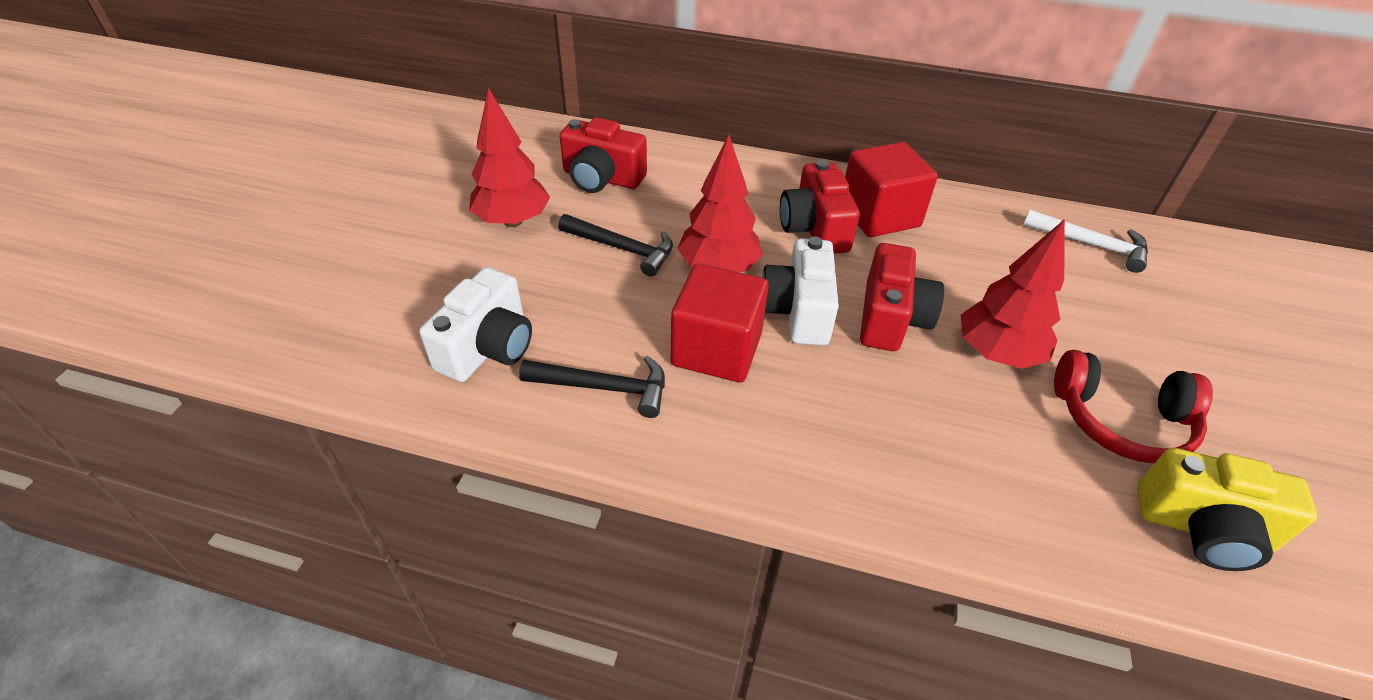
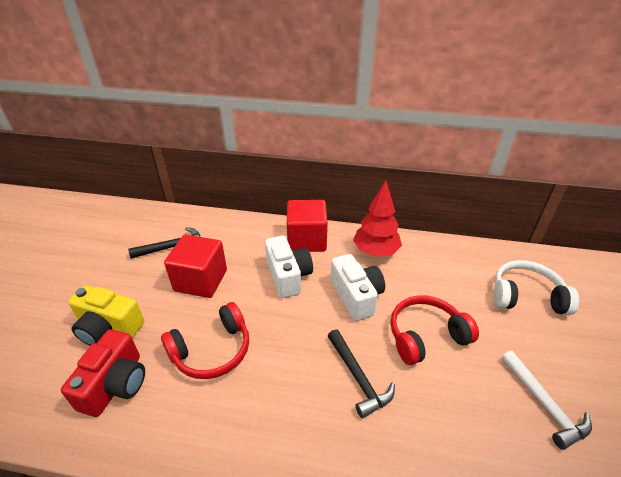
red camera: 3 -> 1
red headphones: 1 -> 2
red tree: 3 -> 1
white headphones: 0 -> 1

